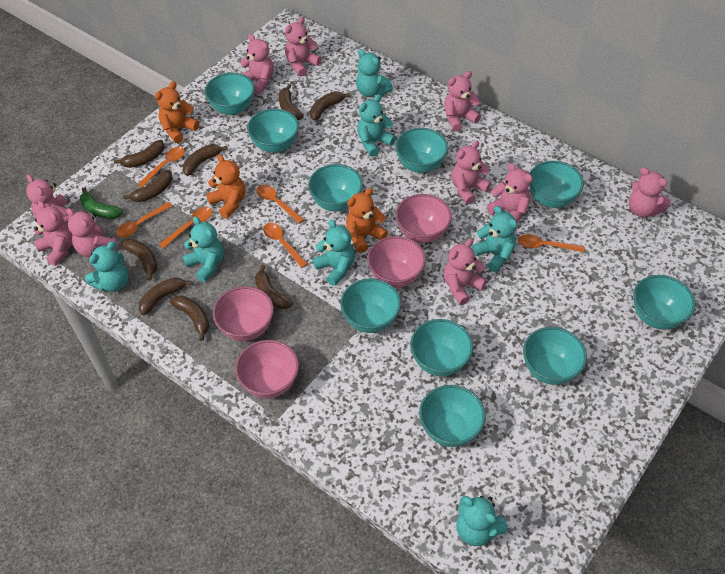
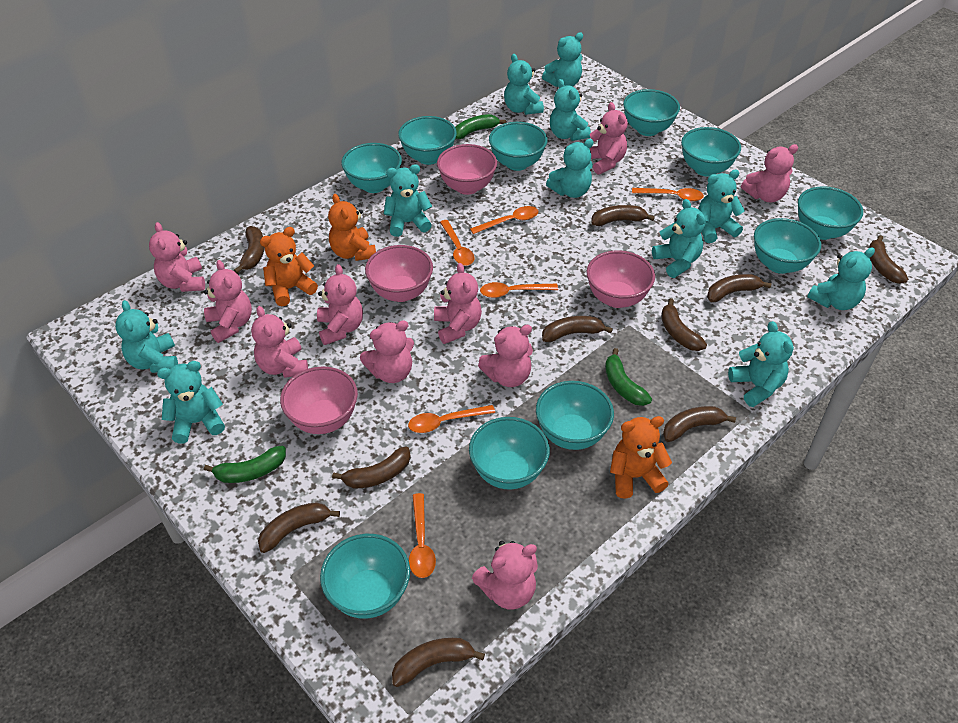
brown banana: 9 -> 10
green banana: 1 -> 3
turquoise teddy bear: 7 -> 11

